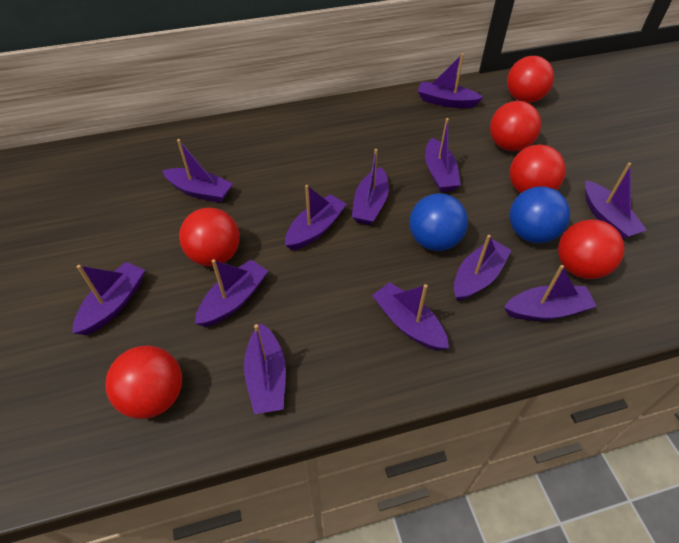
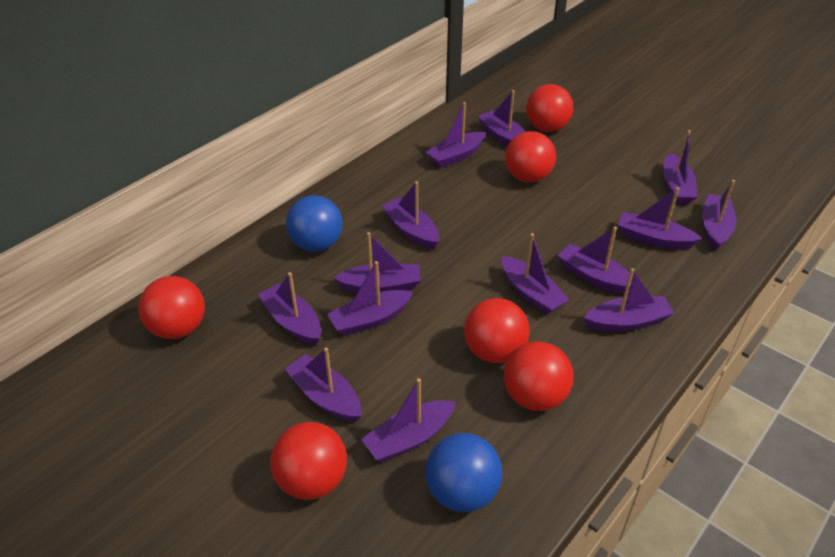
purple boat: 12 -> 14

